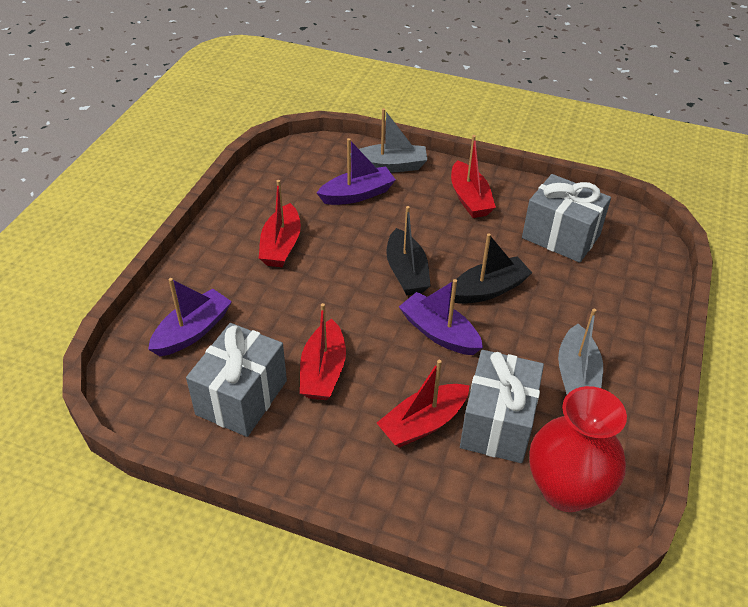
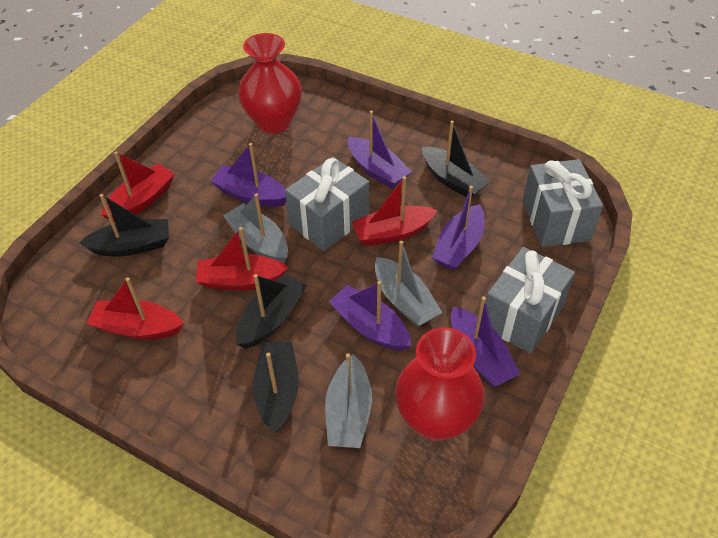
black boat: 2 -> 4
grey boat: 2 -> 3
purple boat: 3 -> 5
red vase: 1 -> 2

